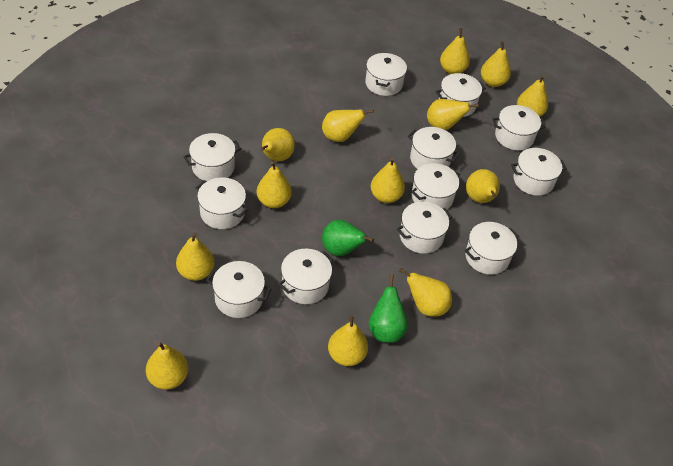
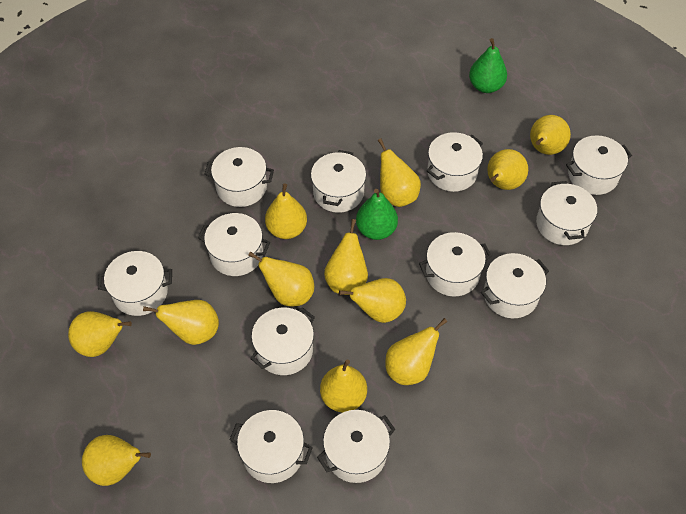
yellow pear: 13 -> 12

